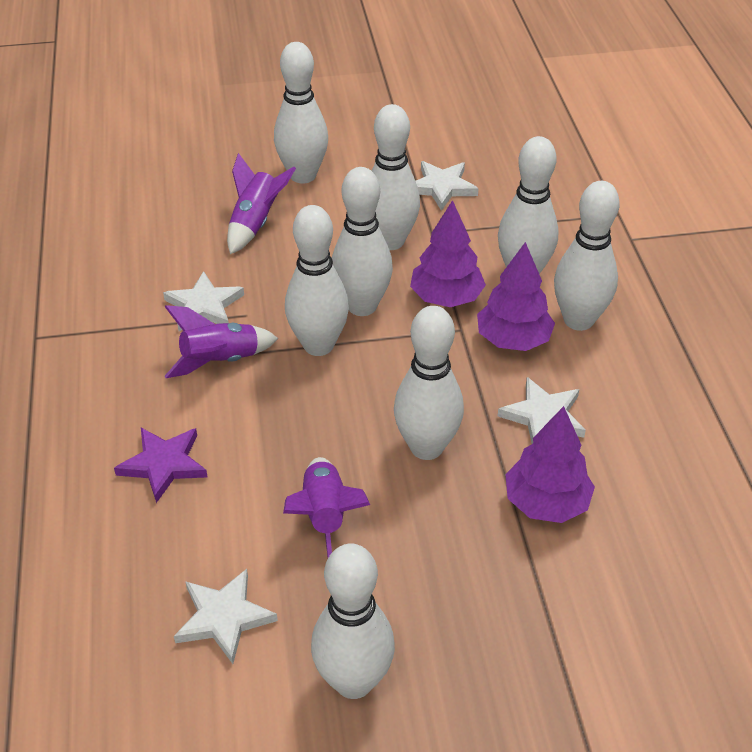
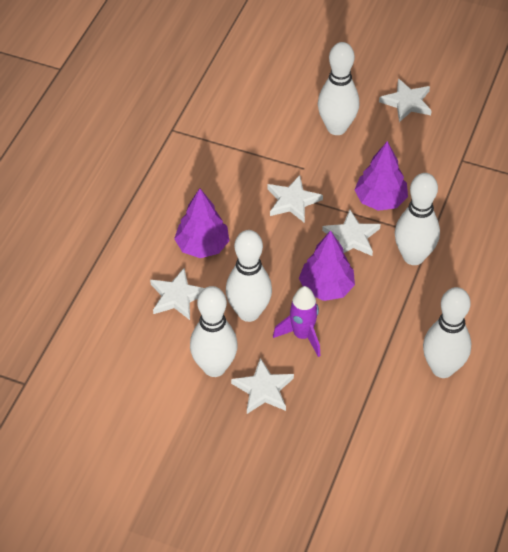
purple rocket: 3 -> 1
purple star: 1 -> 0
white bowling pin: 8 -> 5
white star: 4 -> 5

